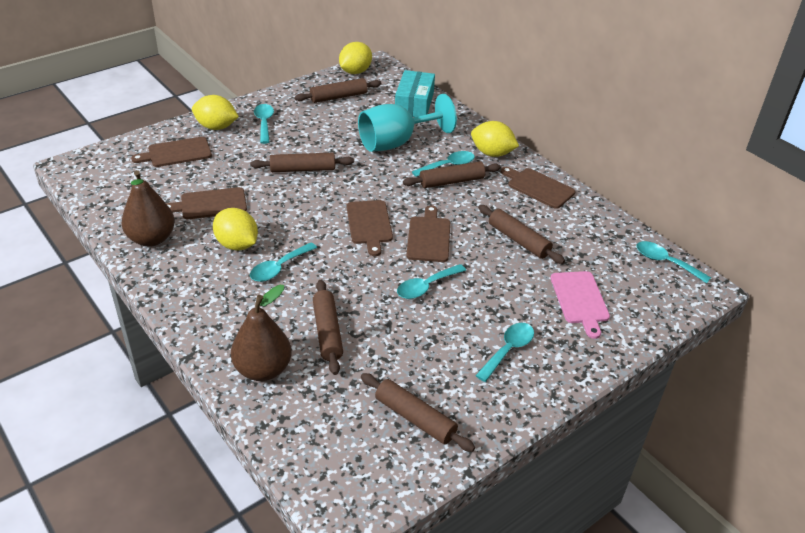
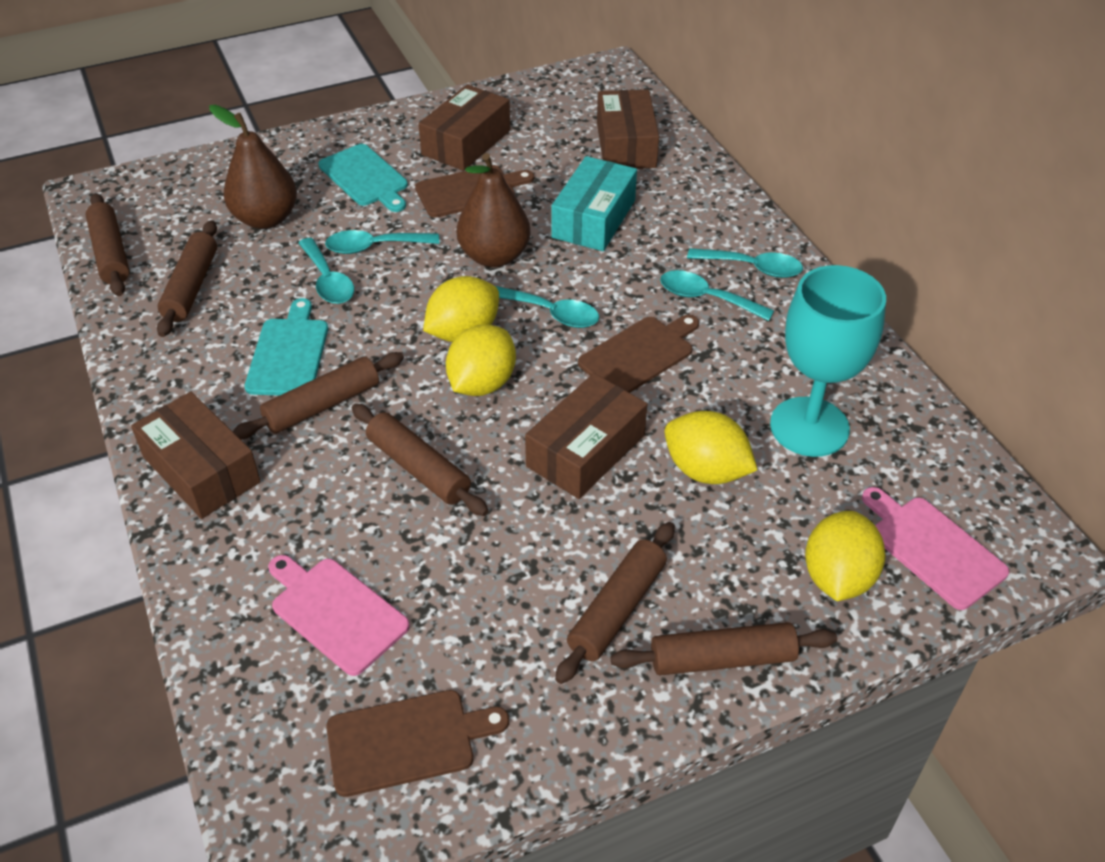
brown box: 0 -> 4
brown cutting board: 5 -> 3
pink cutting board: 1 -> 2
turquoise cutting board: 0 -> 2
turquoise spoon: 6 -> 5

